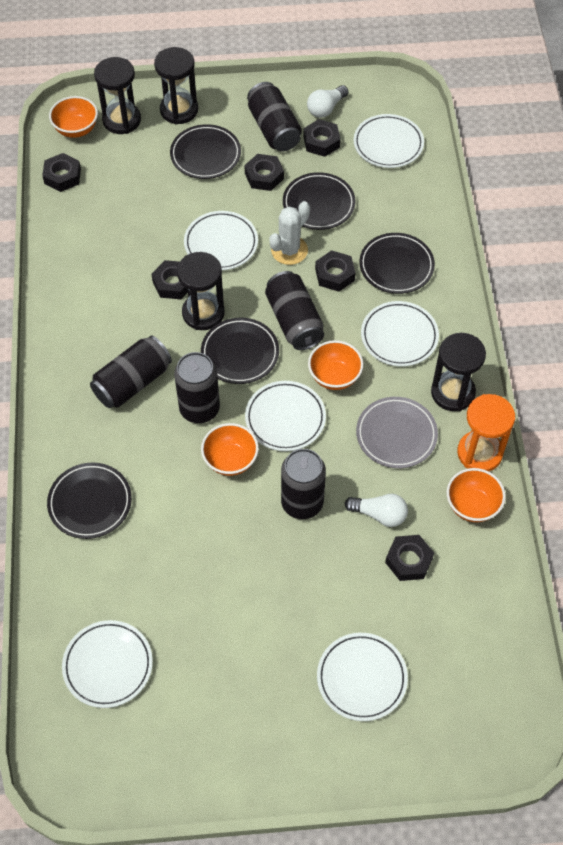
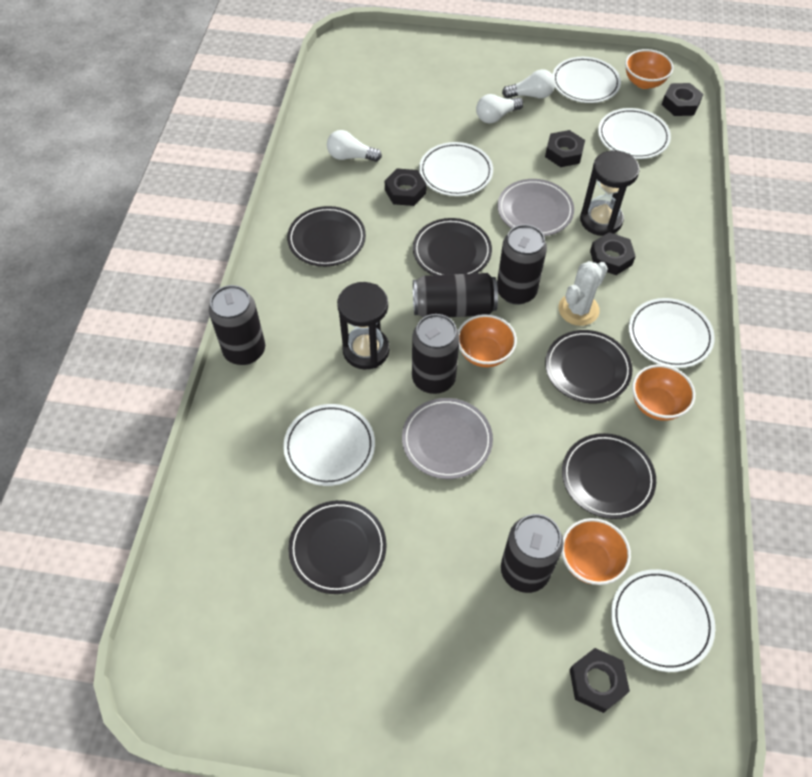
black hourglass: 4 -> 2
black nut: 6 -> 5
grey plate: 1 -> 2
orange hourglass: 1 -> 0
white light bulb: 2 -> 3

